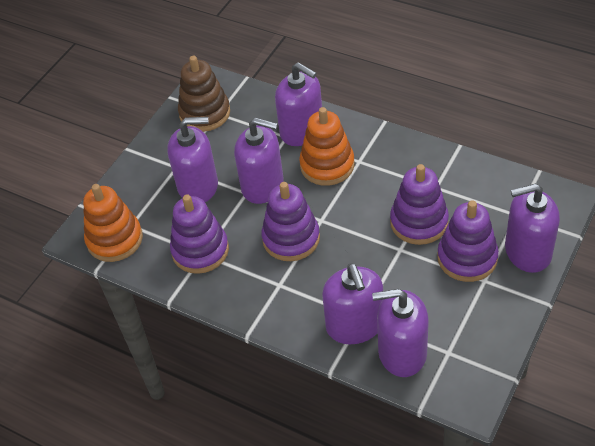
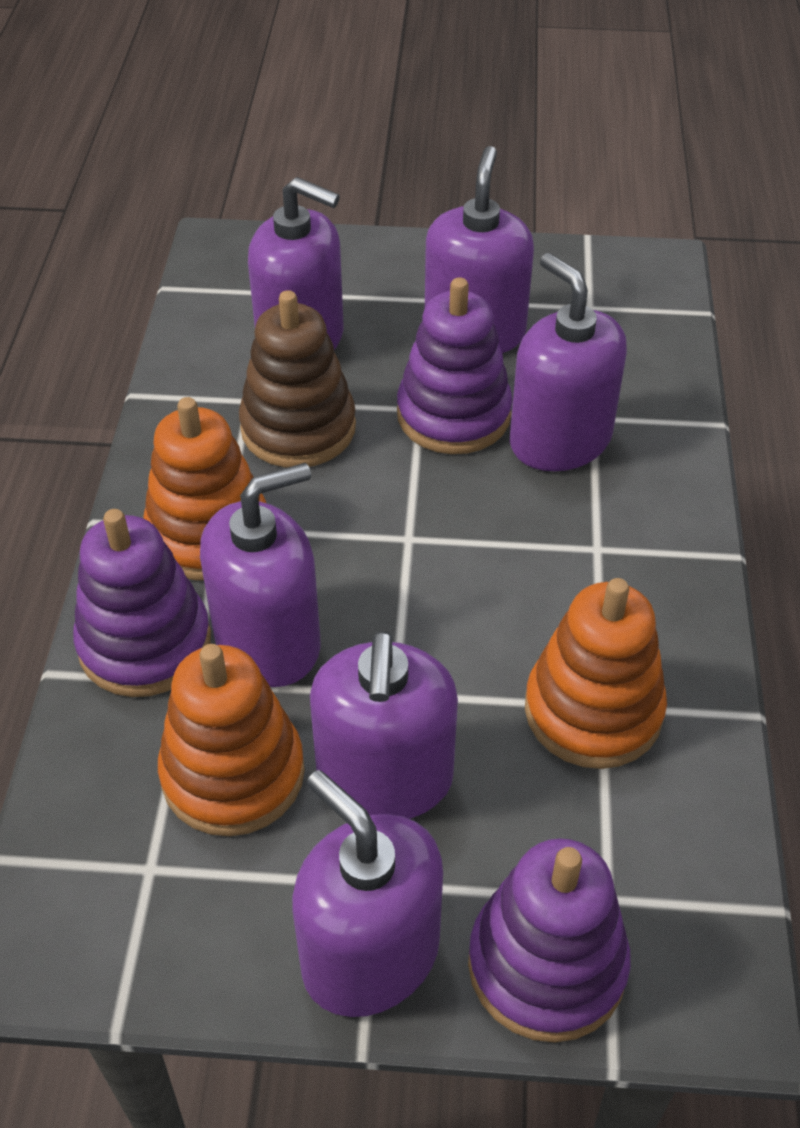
orange stacking toy: 2 -> 3
purple stacking toy: 4 -> 3

